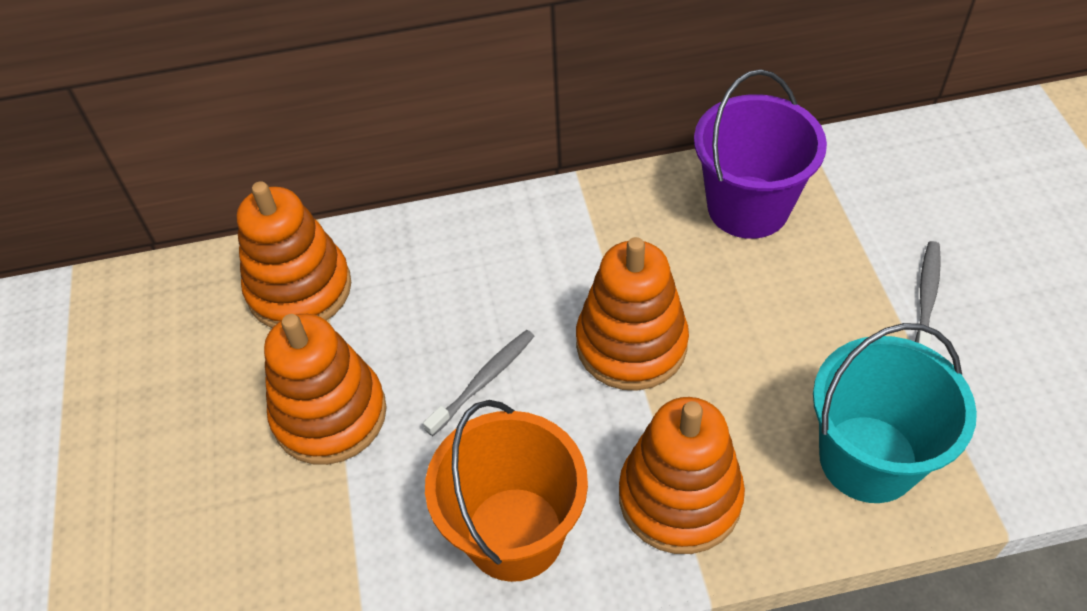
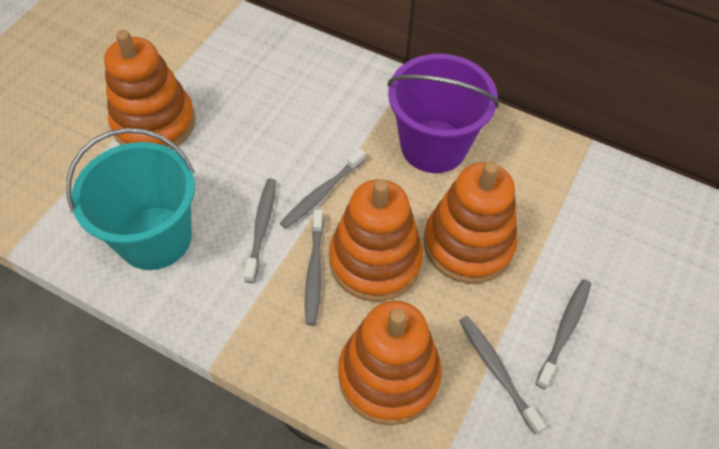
grey toothbrush: 2 -> 5
orange bucket: 1 -> 0

